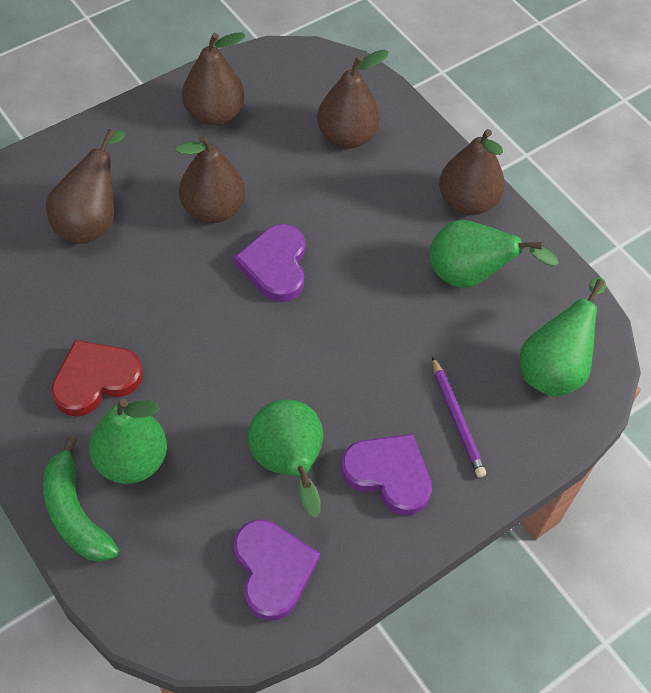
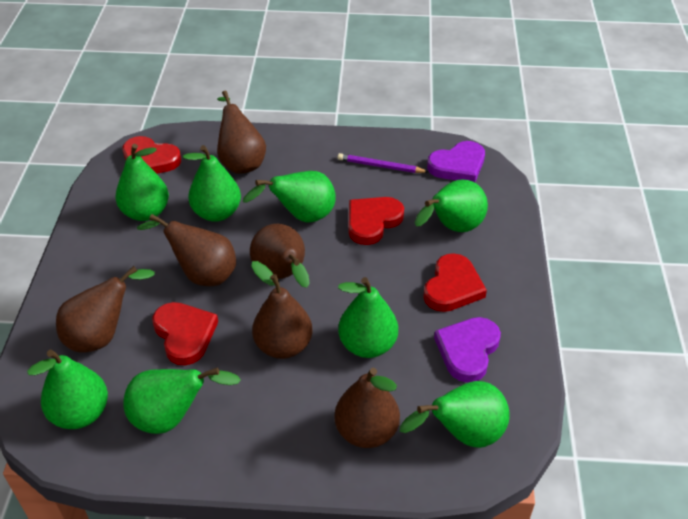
brown pear: 5 -> 6
green banana: 1 -> 0
green pear: 4 -> 8
purple heart: 3 -> 2
red heart: 1 -> 4

